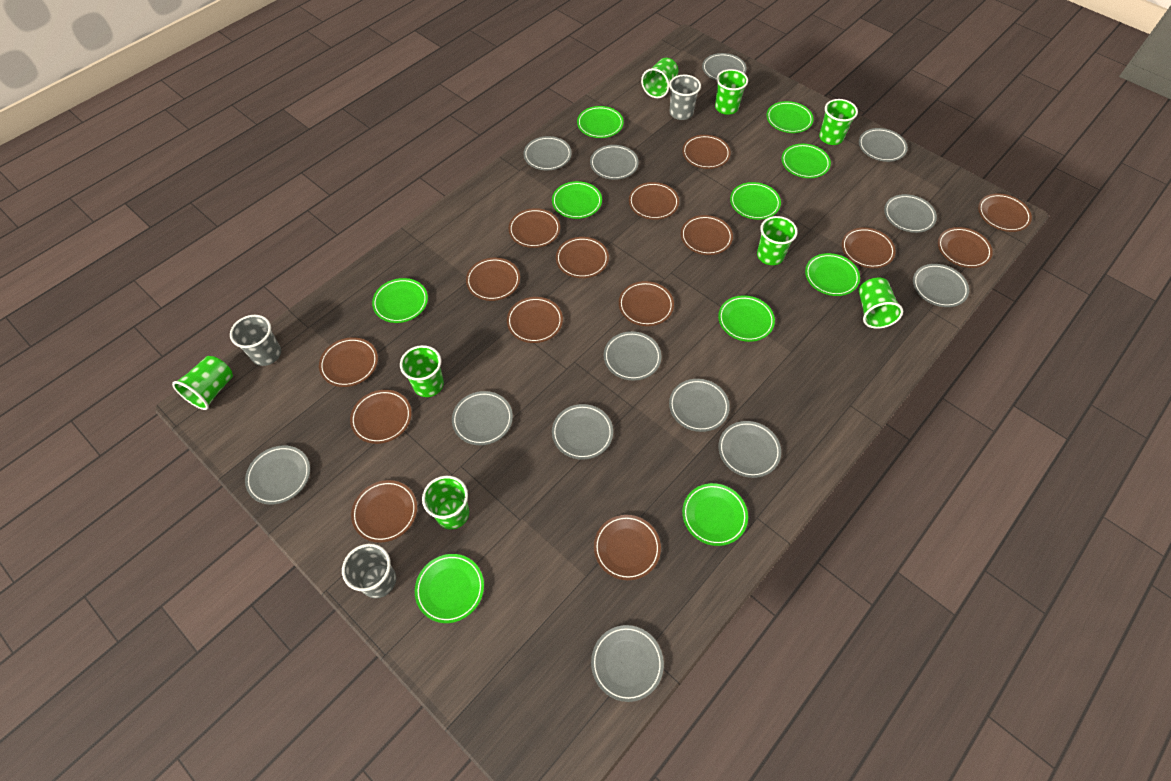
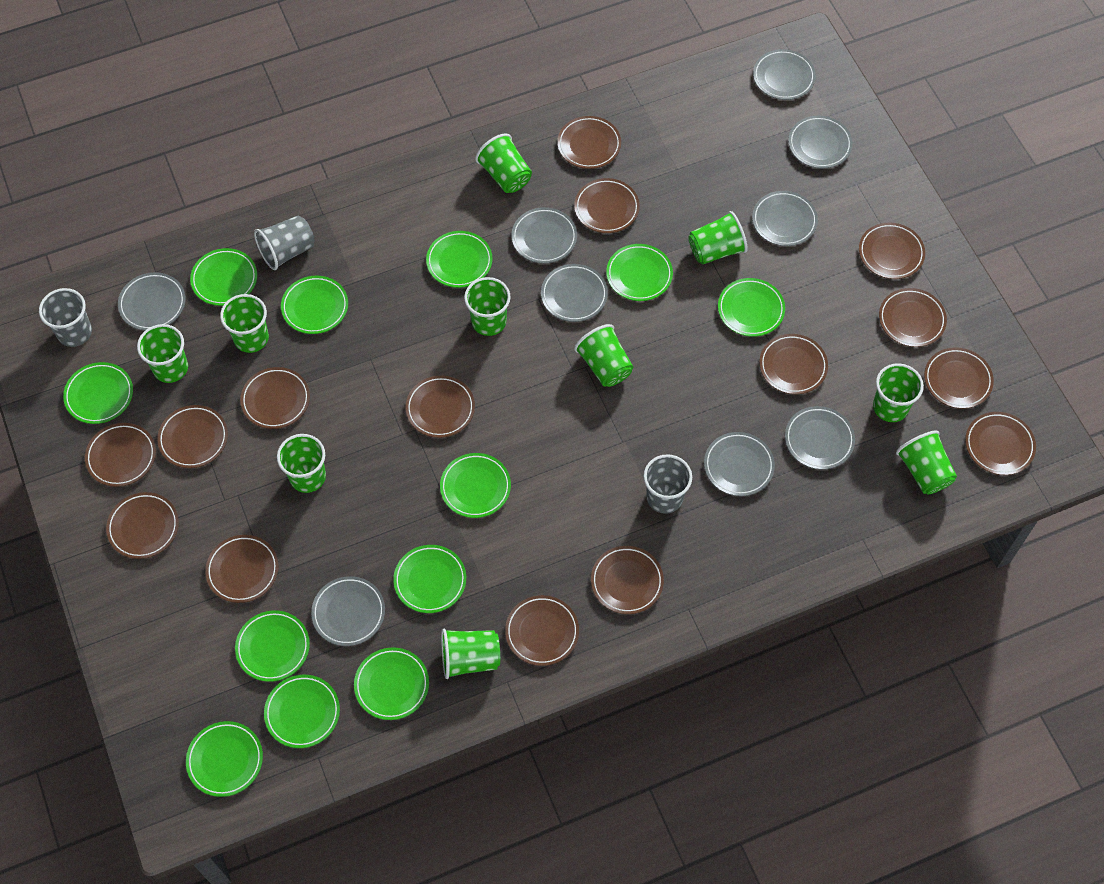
green cup: 8 -> 10
green plate: 10 -> 12
grey plate: 13 -> 9

